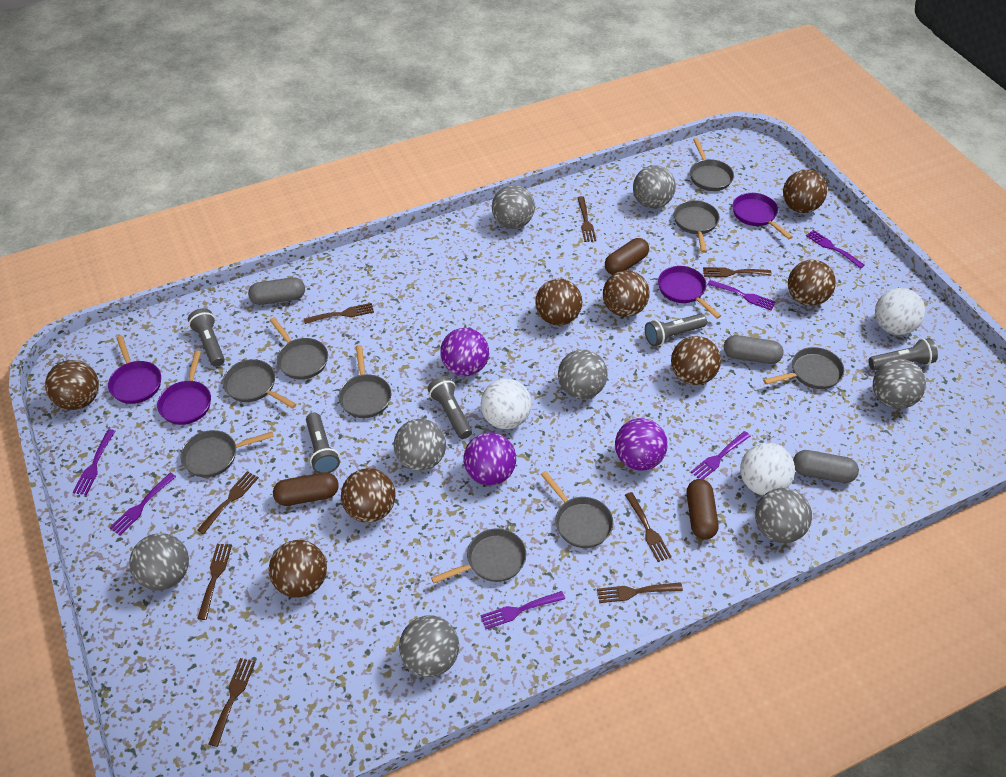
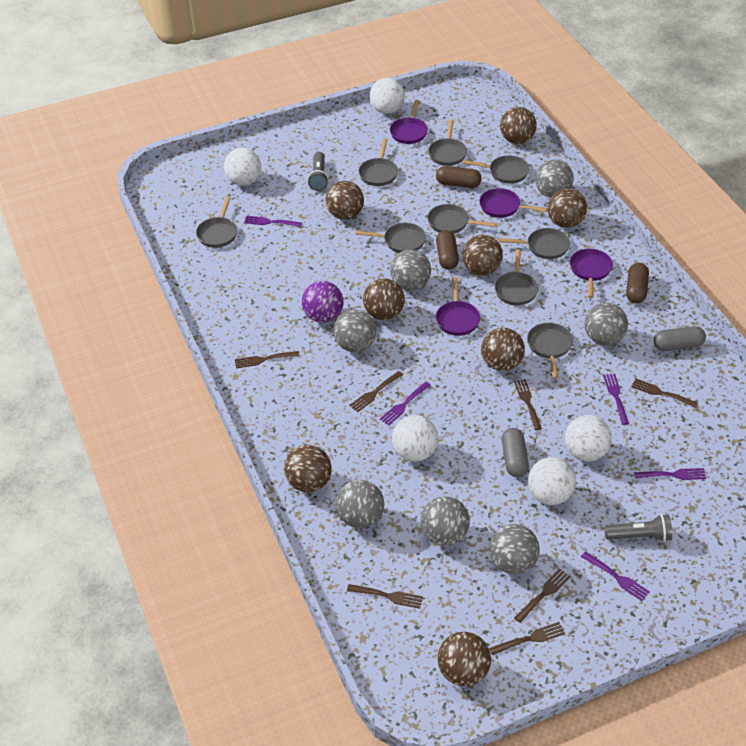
brown fork: 8 -> 7
grey ball: 8 -> 7
grey capsule: 3 -> 2
grey flashlight: 5 -> 2
purple ball: 3 -> 1
purple fork: 6 -> 5
white ball: 3 -> 5

